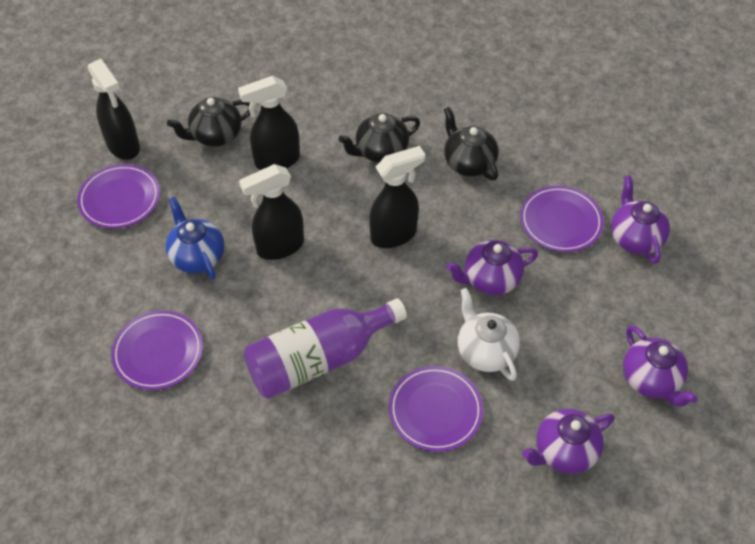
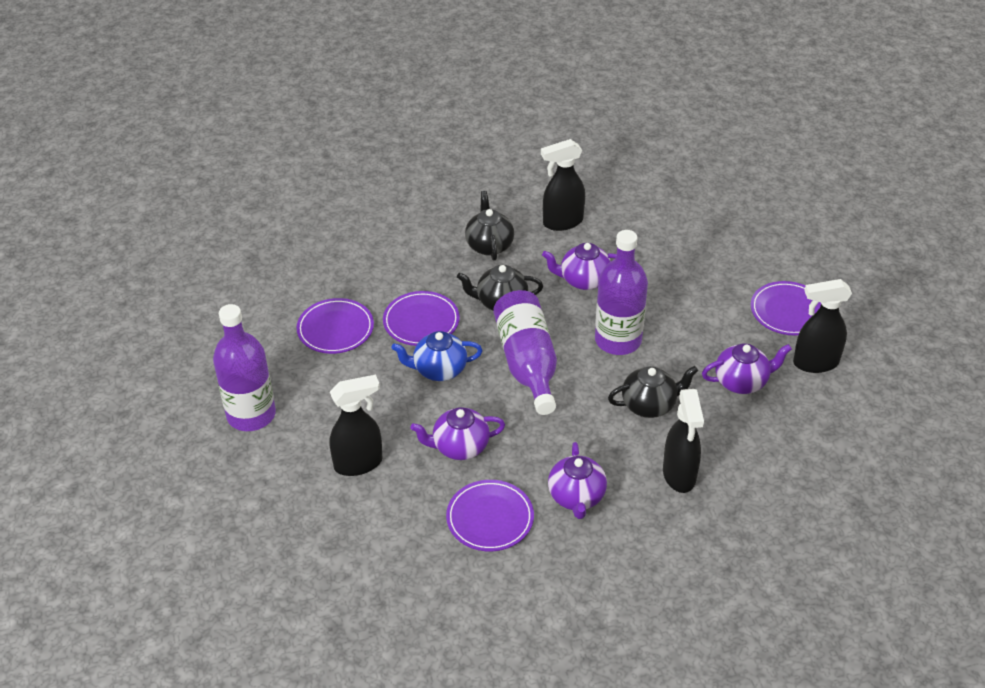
purple bottle: 1 -> 3
white teapot: 1 -> 0

